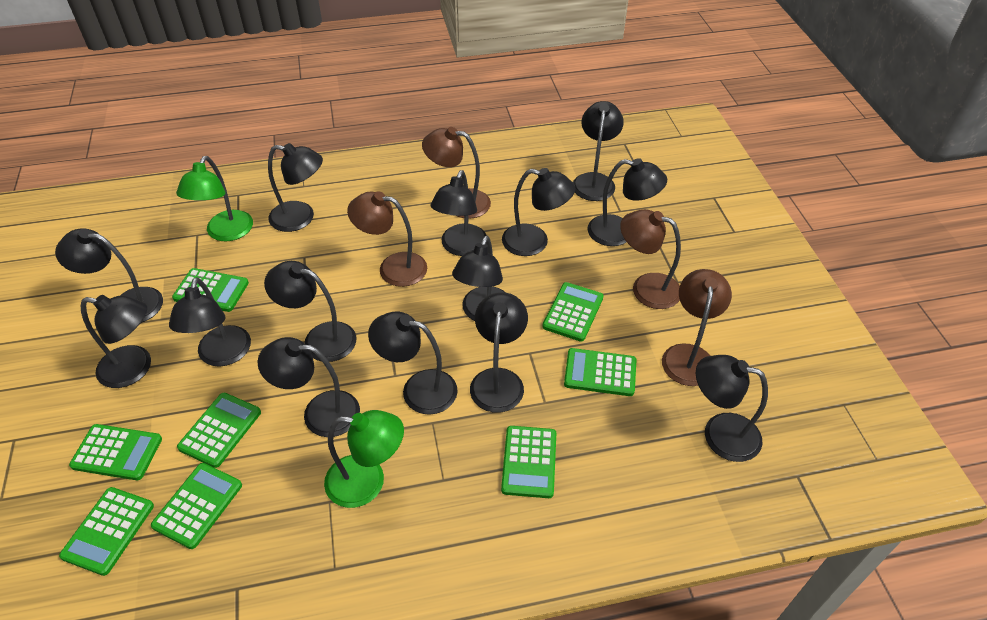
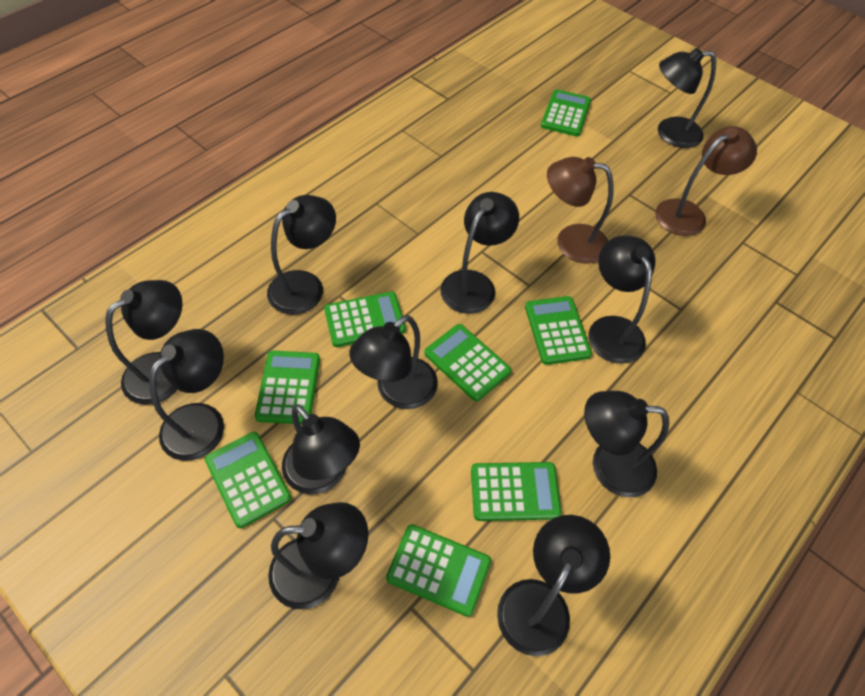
black lamp: 14 -> 11
brown lamp: 4 -> 2
green lamp: 2 -> 0

